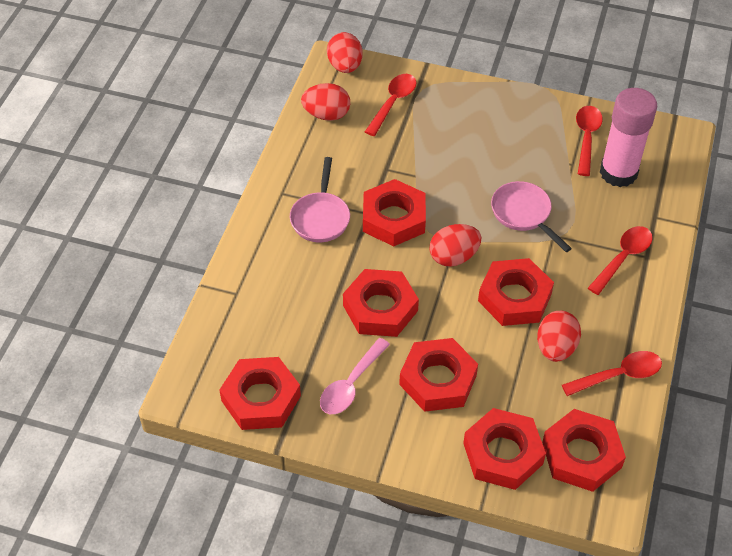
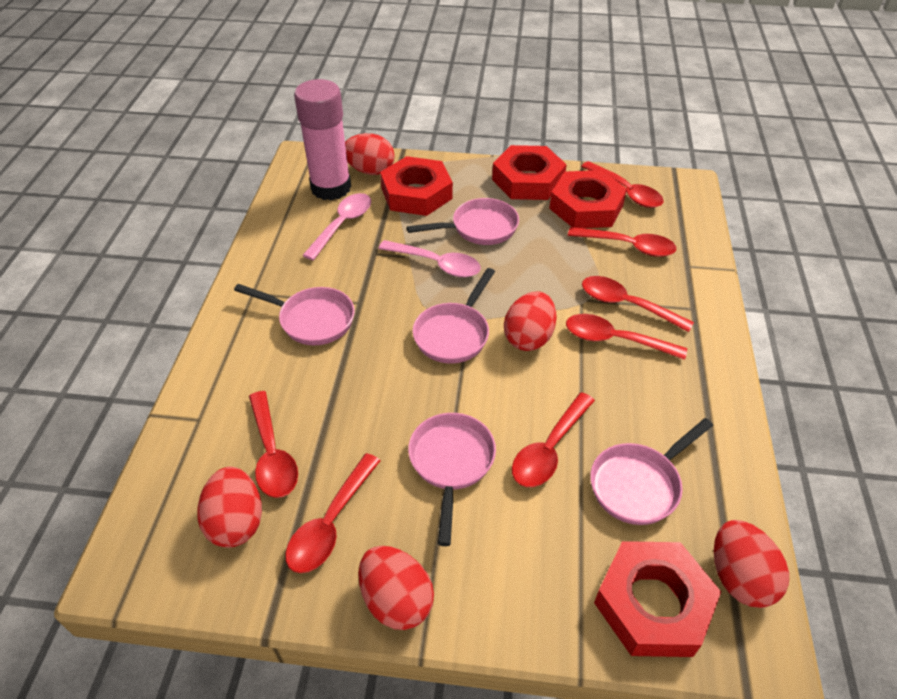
pink pan: 2 -> 5
pink spoon: 1 -> 2
red egg: 4 -> 5
red nut: 7 -> 4
red spoon: 4 -> 7

